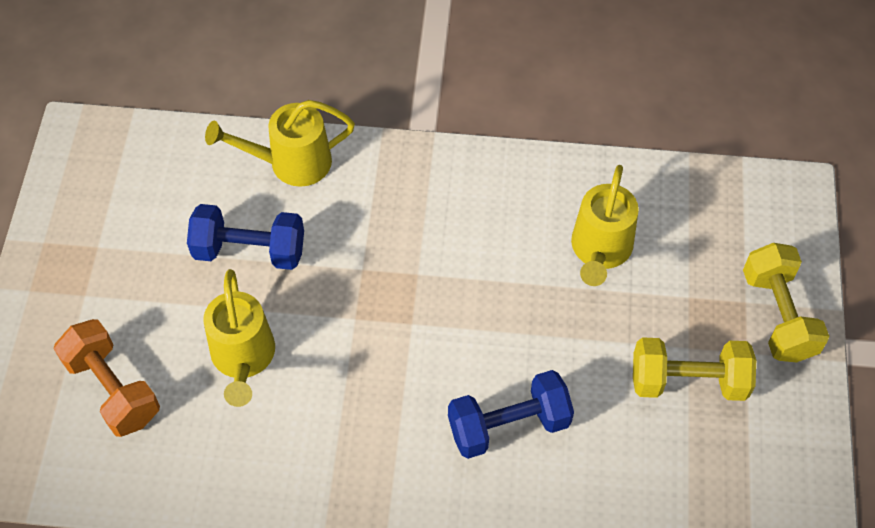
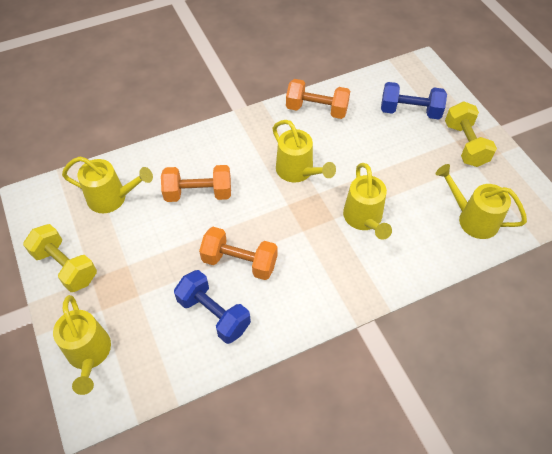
orange dumbbell: 1 -> 3
yellow watering can: 3 -> 5

